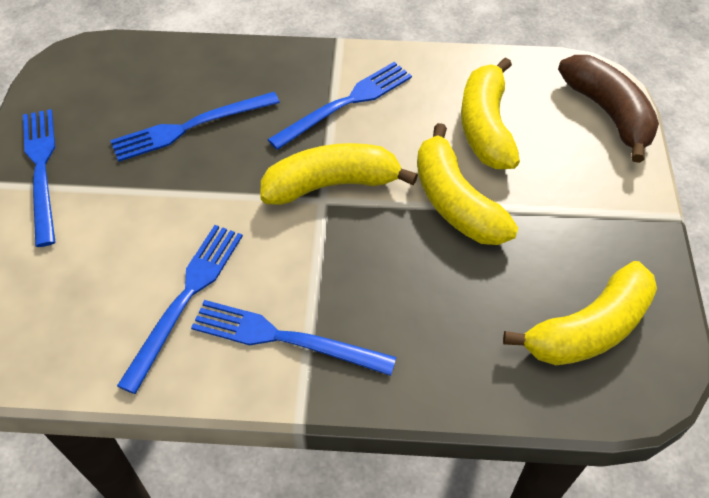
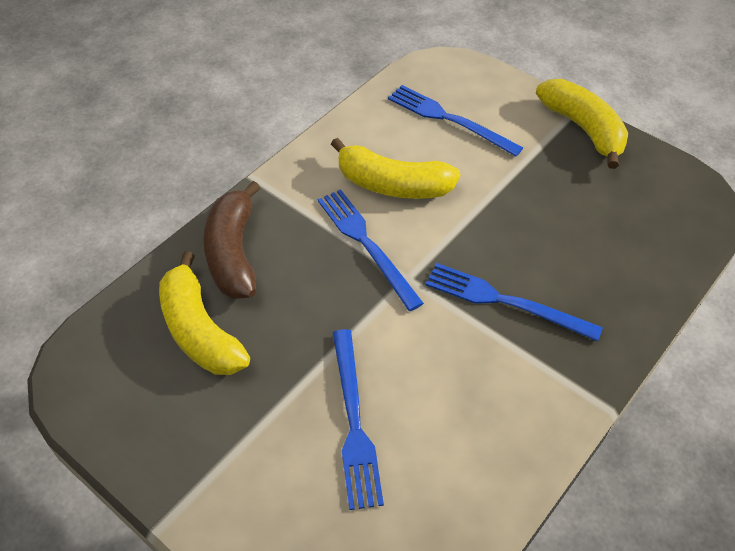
blue fork: 5 -> 4
yellow banana: 4 -> 3

